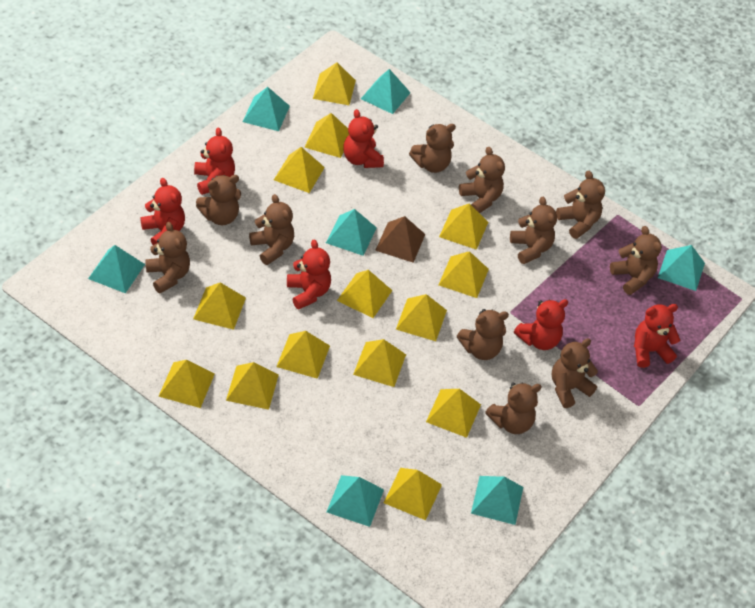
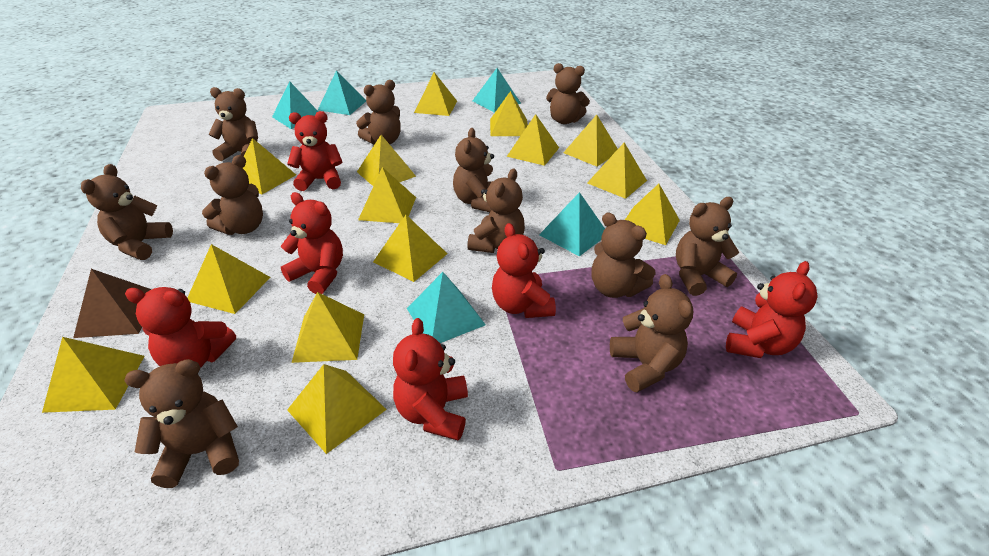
turquoise pyramid: 7 -> 5

